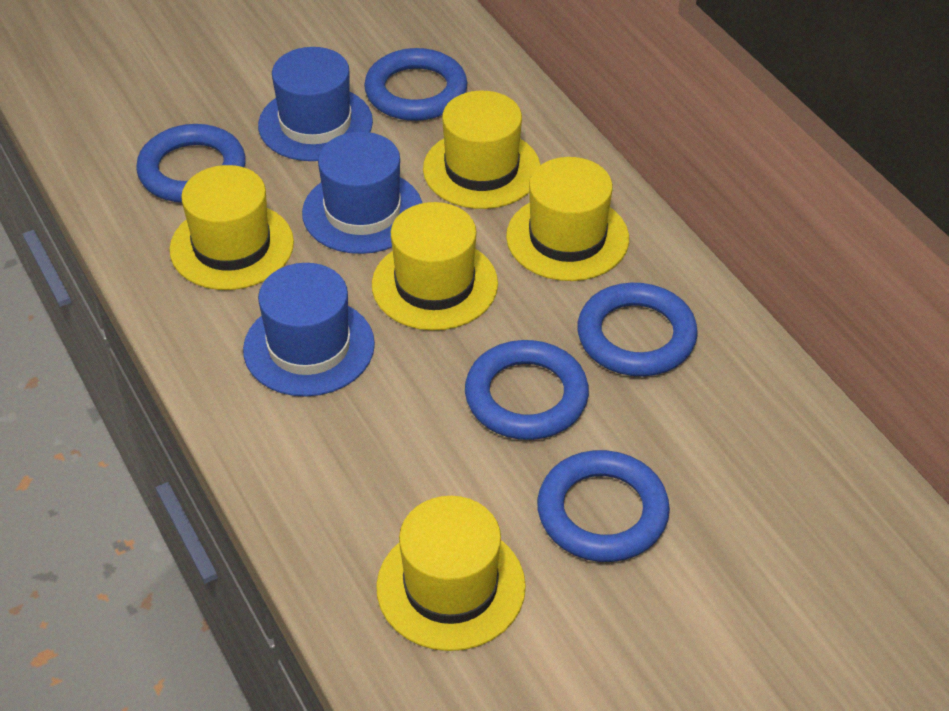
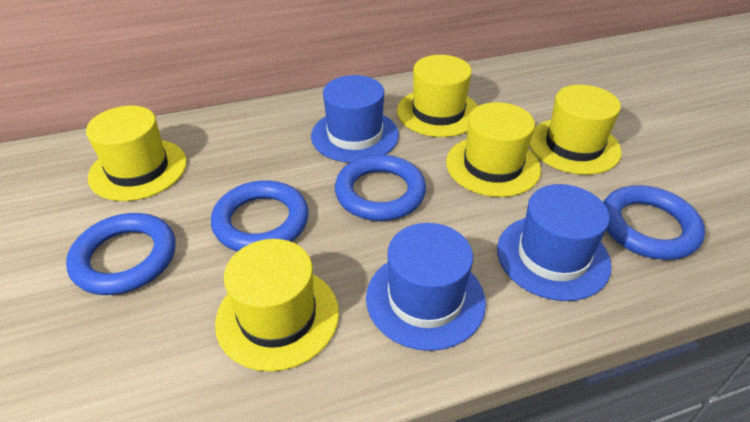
blue ring: 5 -> 4

